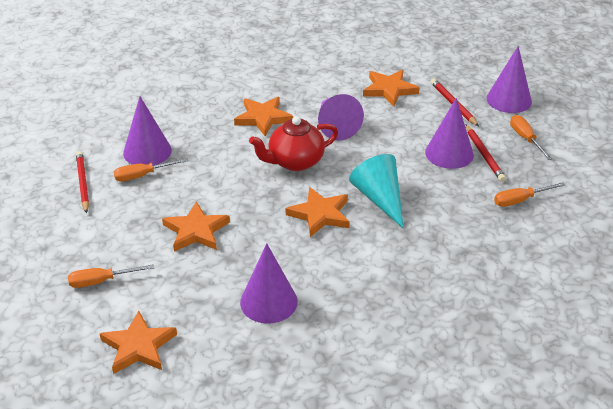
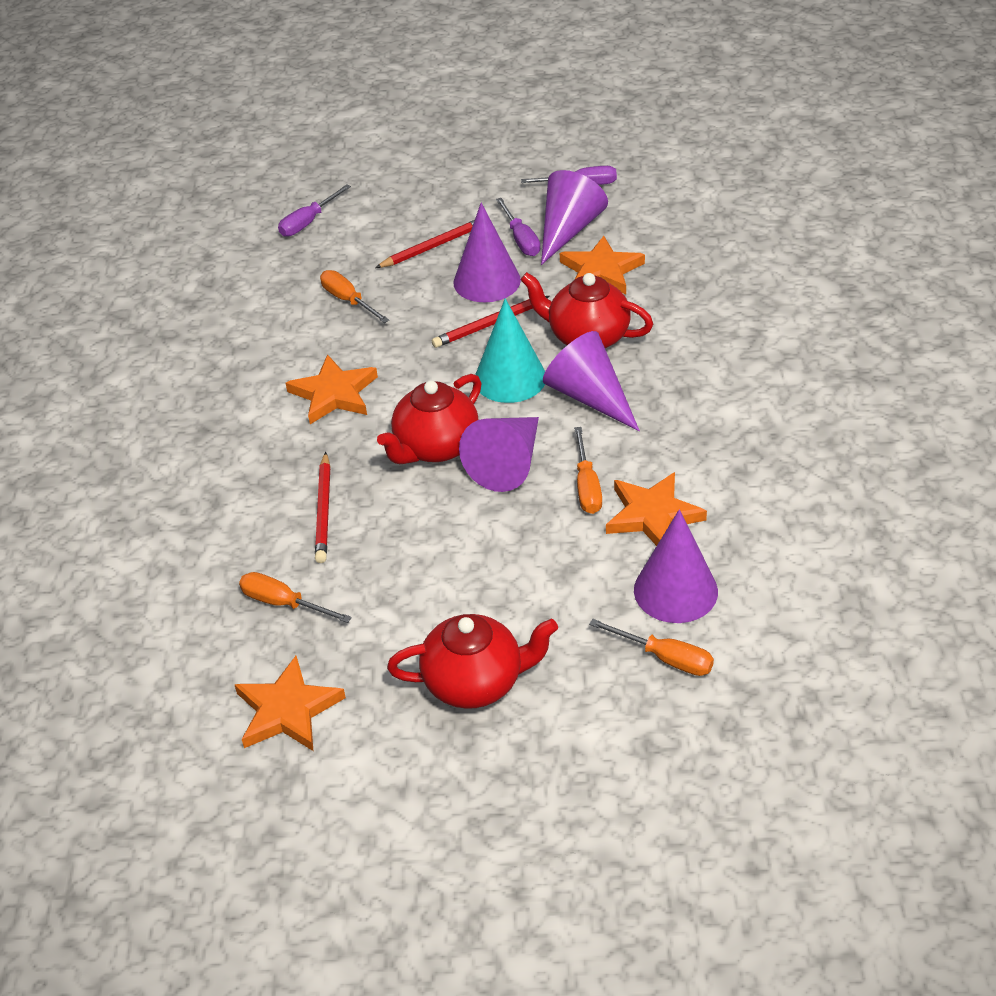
orange star: 5 -> 4
purple screwdriver: 0 -> 3
red teapot: 1 -> 3

